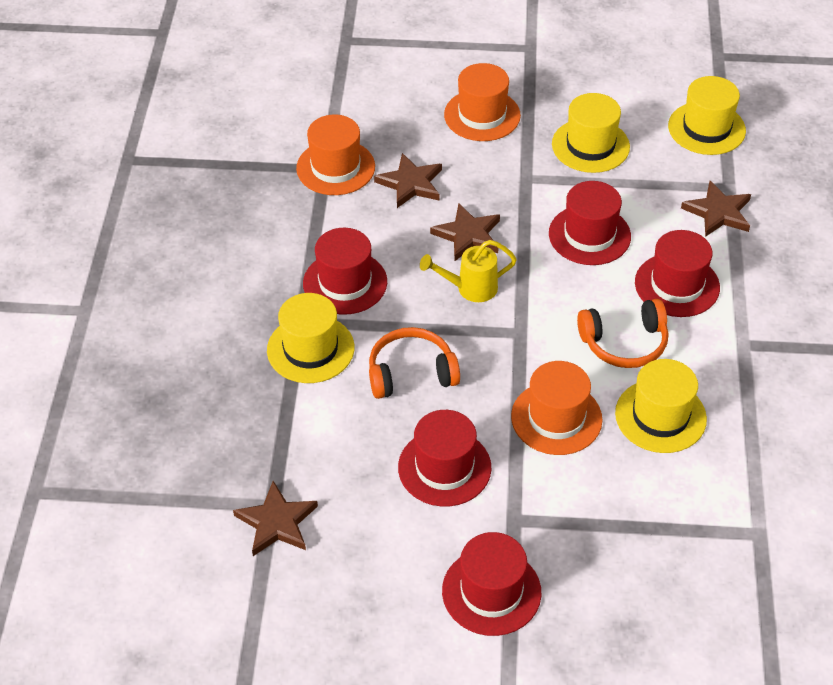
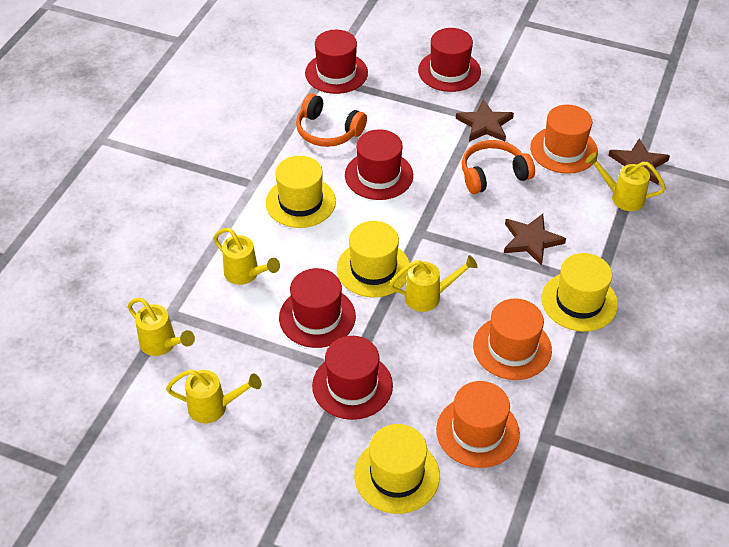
brown star: 4 -> 3
yellow watering can: 1 -> 5

